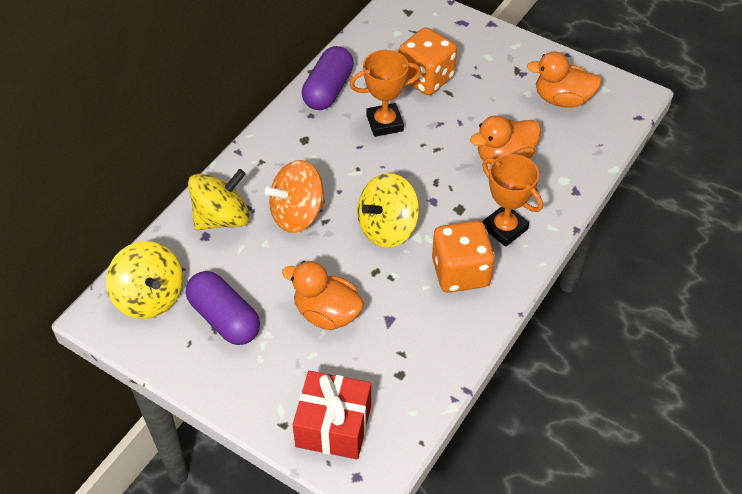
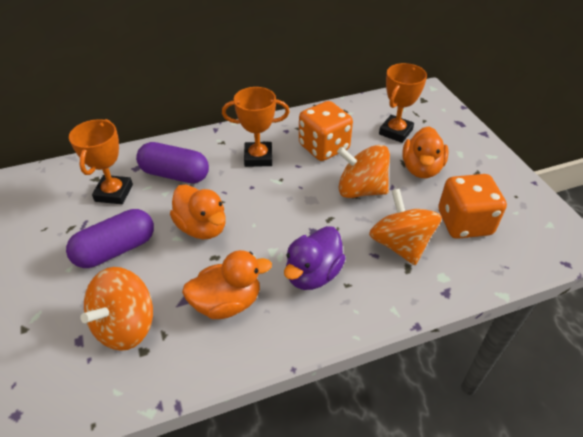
orange spinning top: 1 -> 3
orange trophy: 2 -> 3
purple duck: 0 -> 1
red gift: 1 -> 0
yellow spinning top: 3 -> 0

